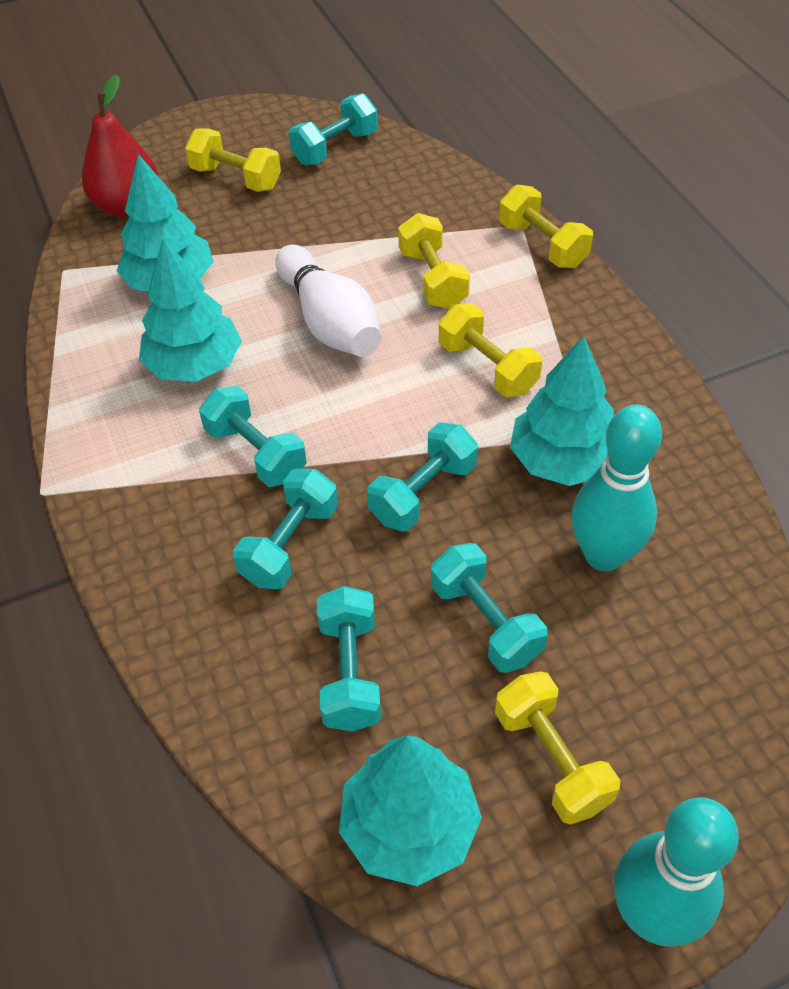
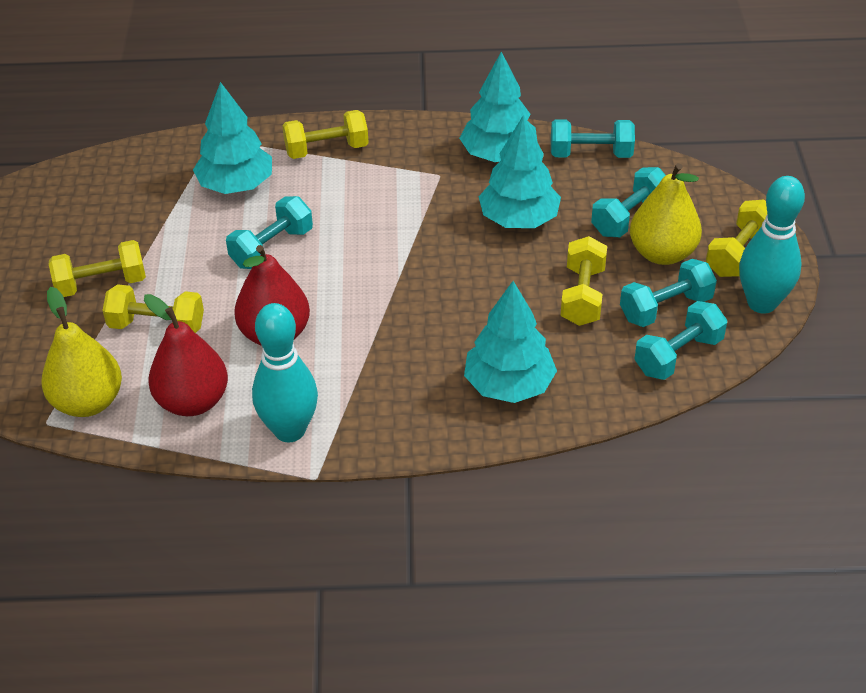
red pear: 1 -> 2
turquoise dumbbell: 6 -> 5
white bowling pin: 1 -> 0
yellow pear: 0 -> 2

